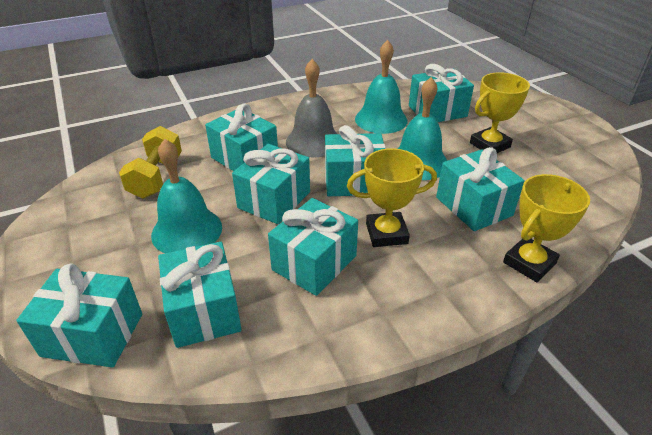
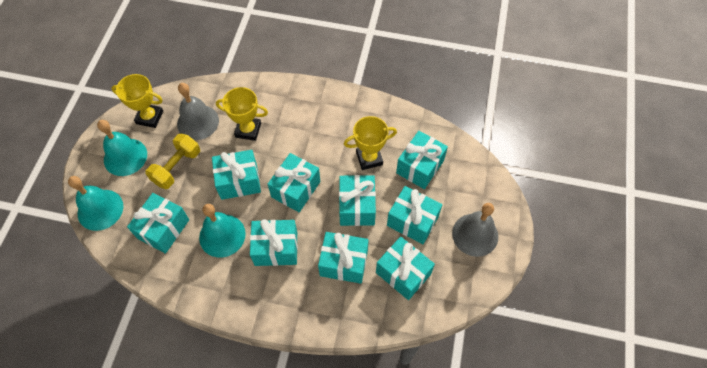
grey bell: 1 -> 2
turquoise gift: 8 -> 9

